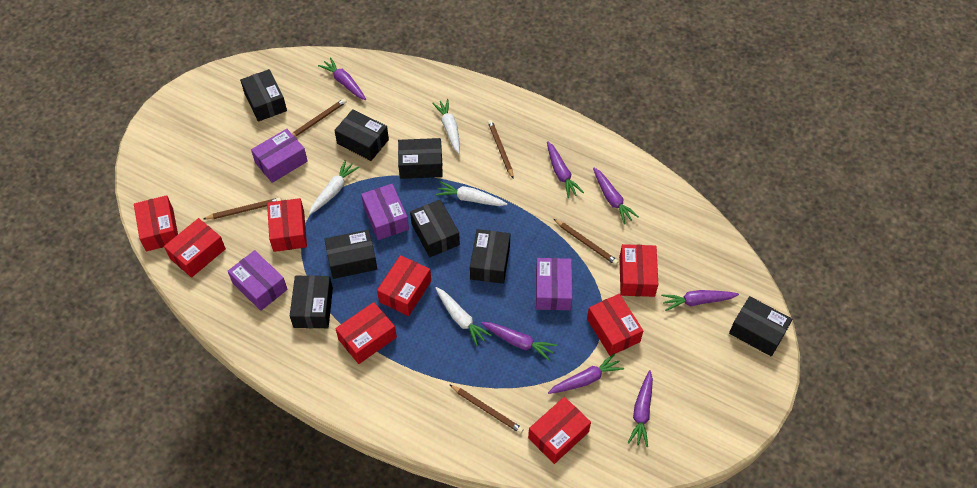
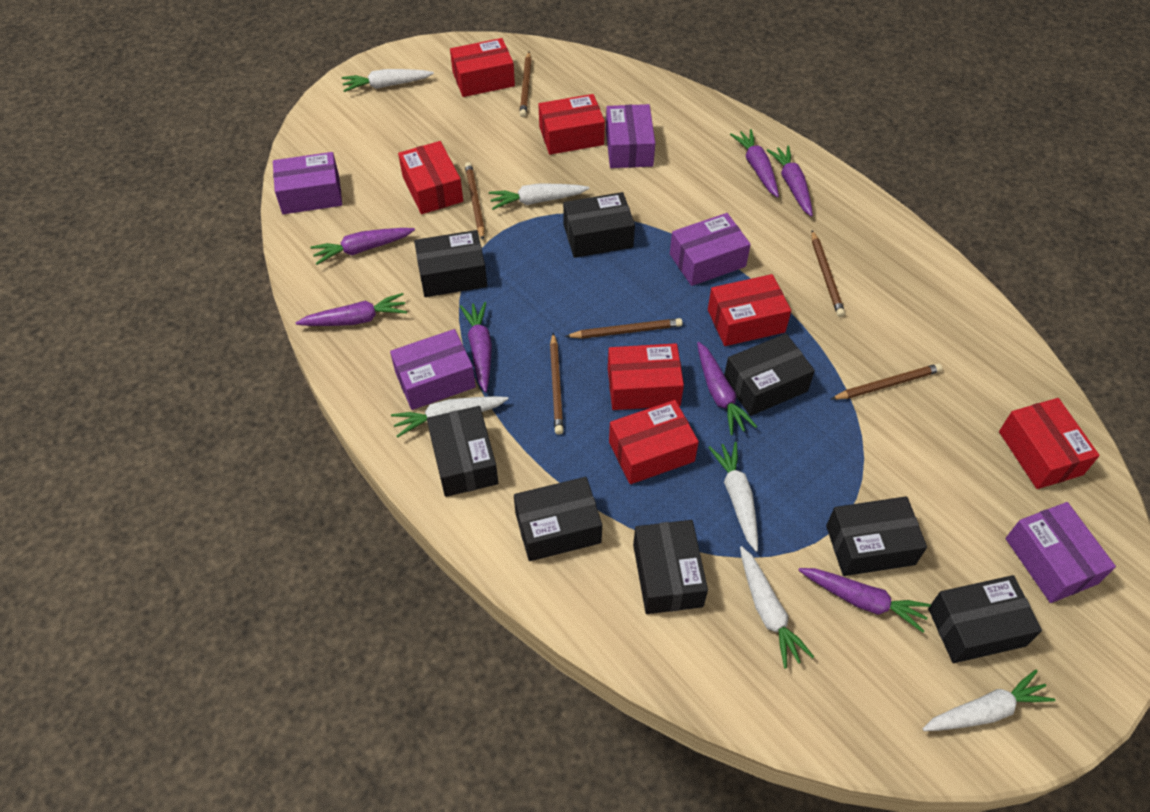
brown pencil: 5 -> 6
purple box: 4 -> 5
red box: 8 -> 7
white carrot: 4 -> 6

